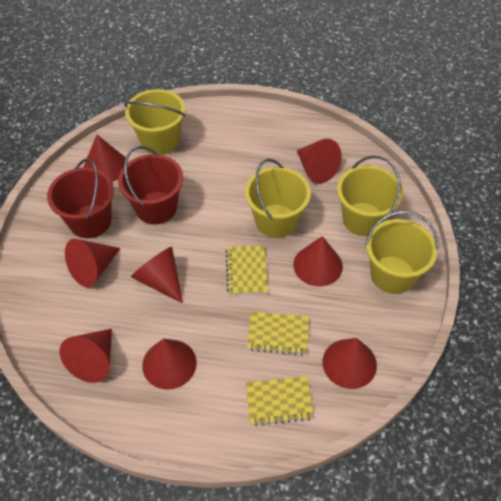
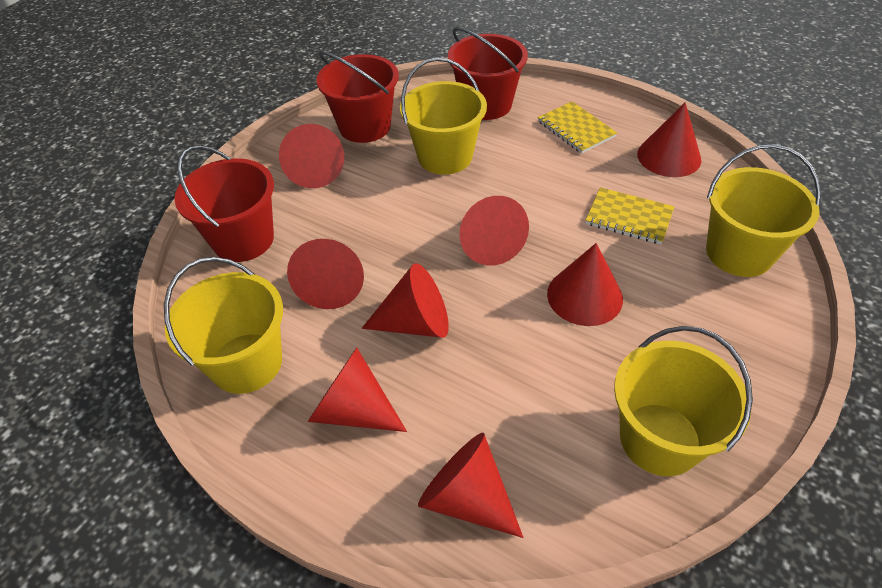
red bucket: 2 -> 3
yellow notebook: 3 -> 2

